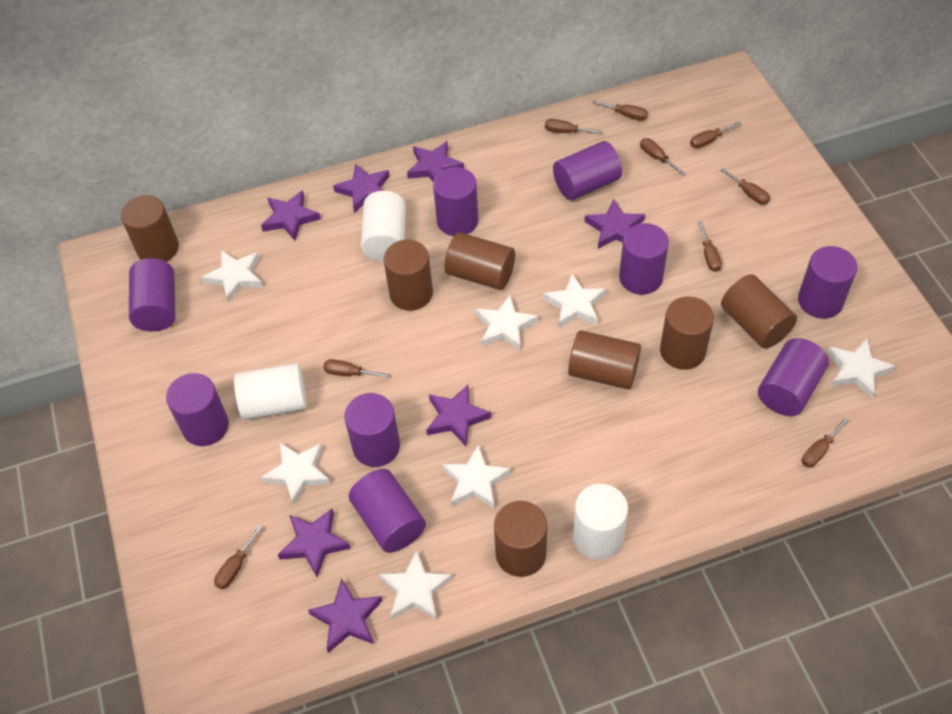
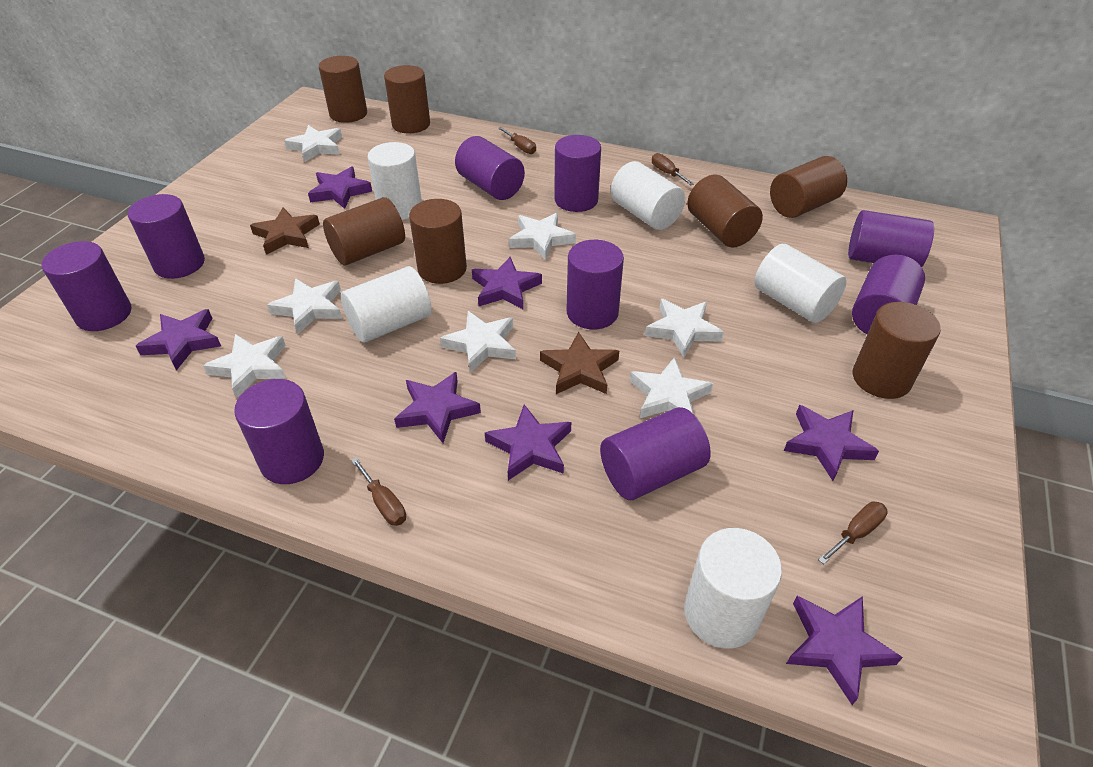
brown screwdriver: 9 -> 4
brown star: 0 -> 2
white cylinder: 3 -> 5

